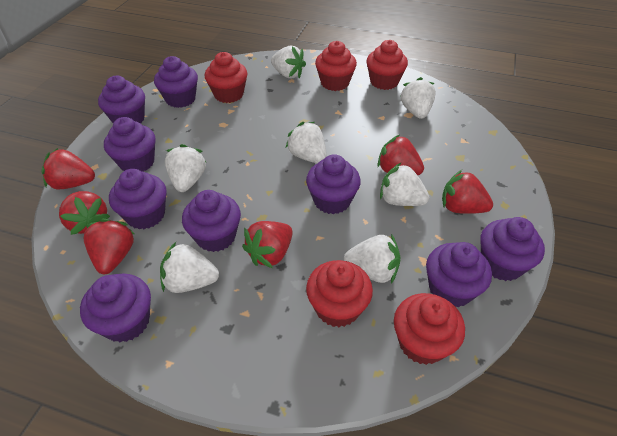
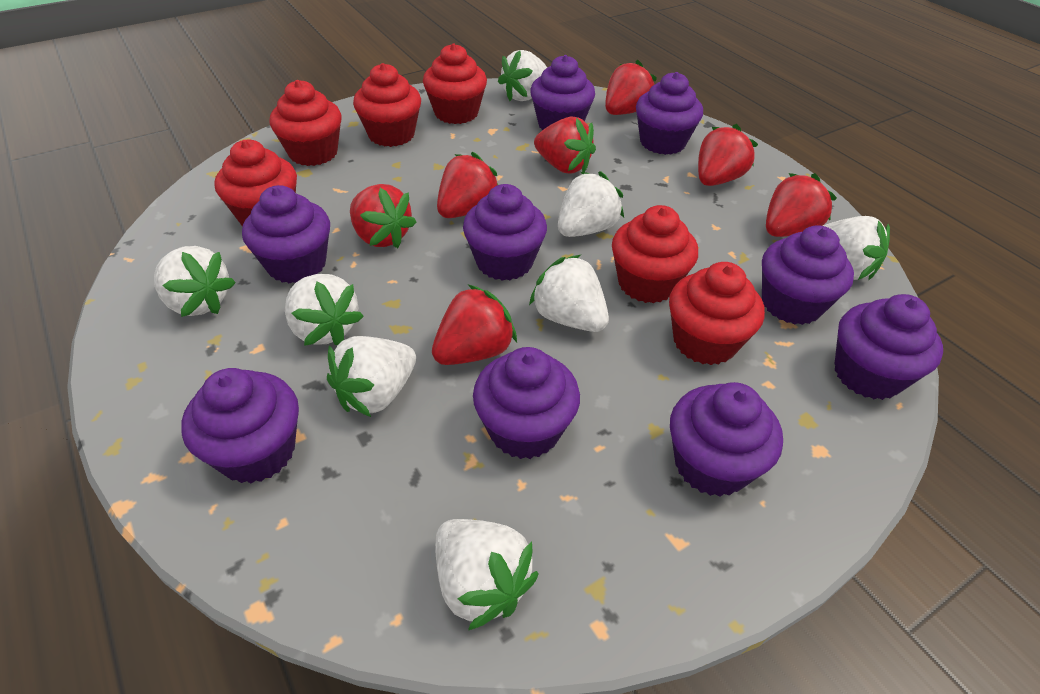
red cupcake: 5 -> 6
red strawberry: 6 -> 7
white strawberry: 7 -> 8

